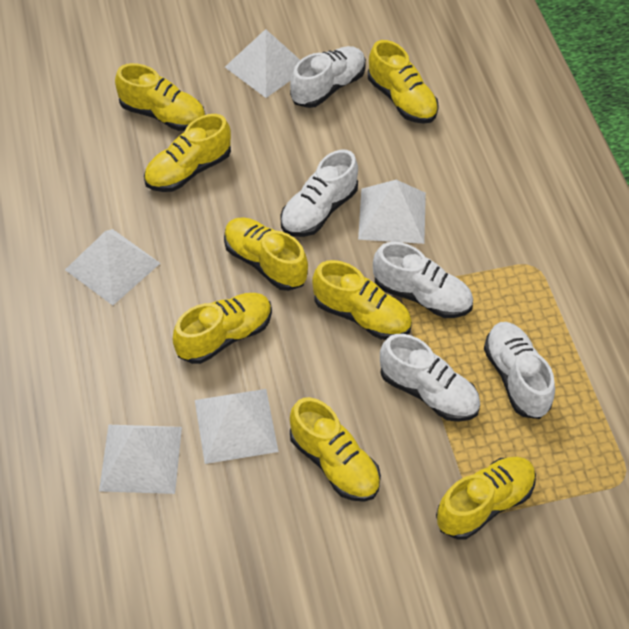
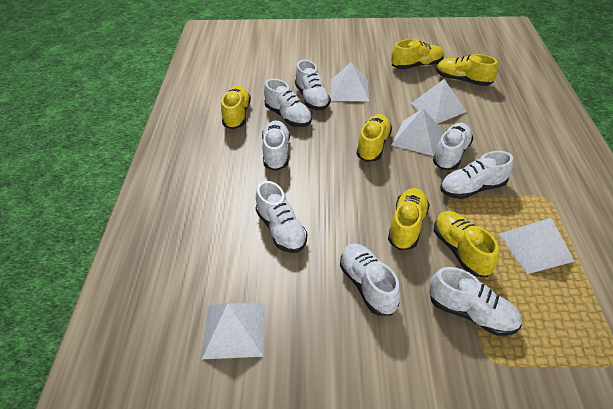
white shoe: 5 -> 8
yellow shoe: 8 -> 6

